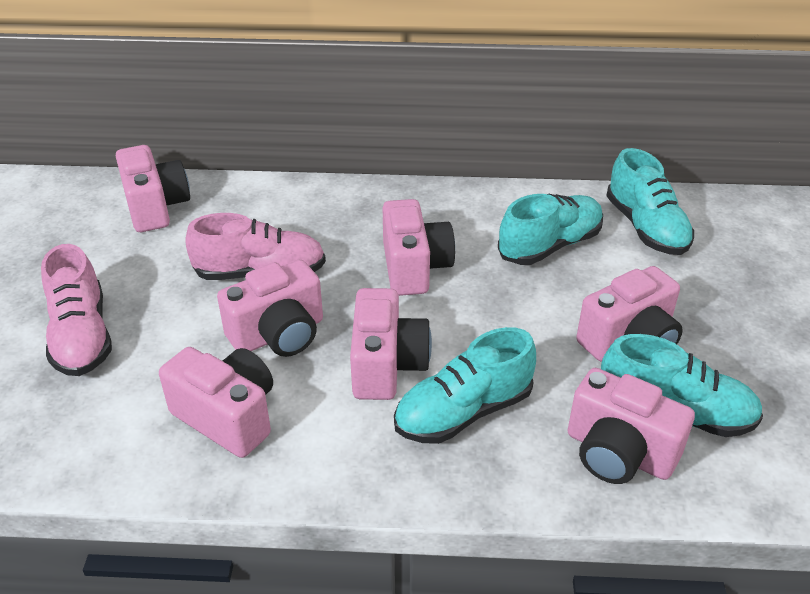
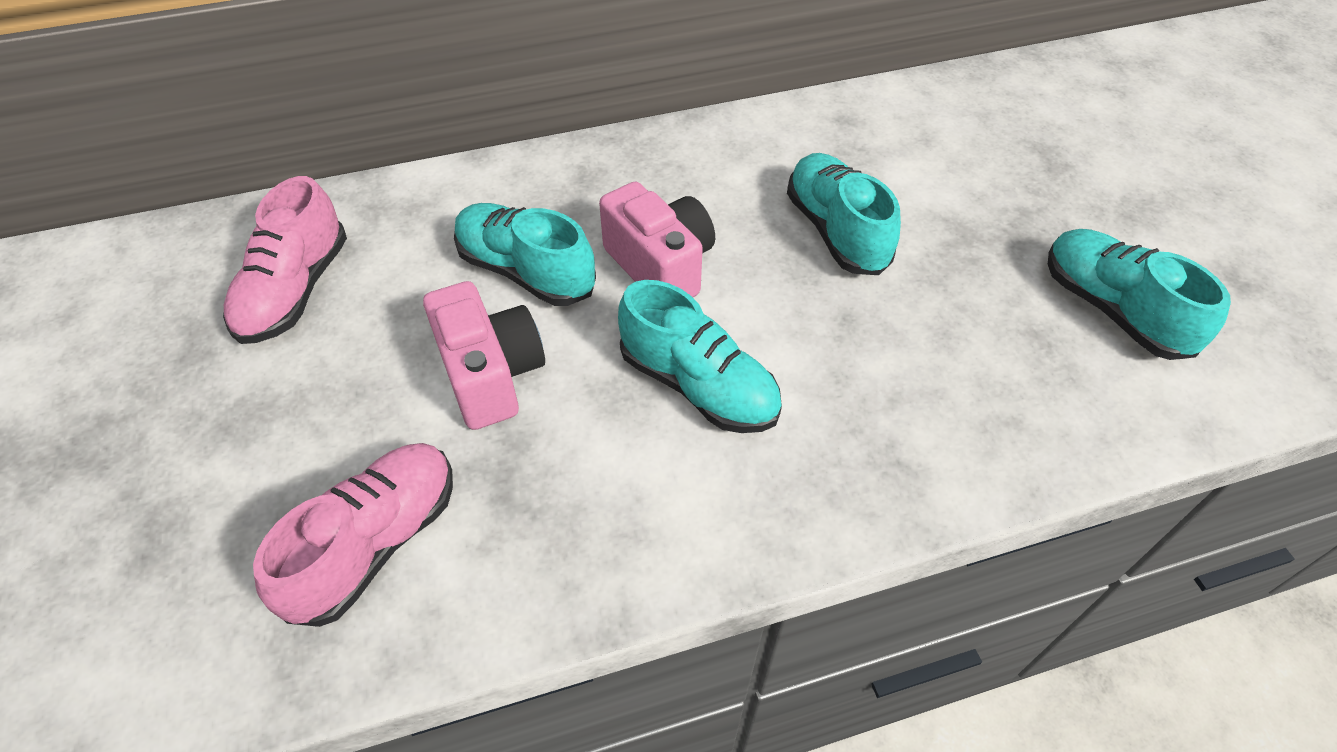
pink camera: 7 -> 2

